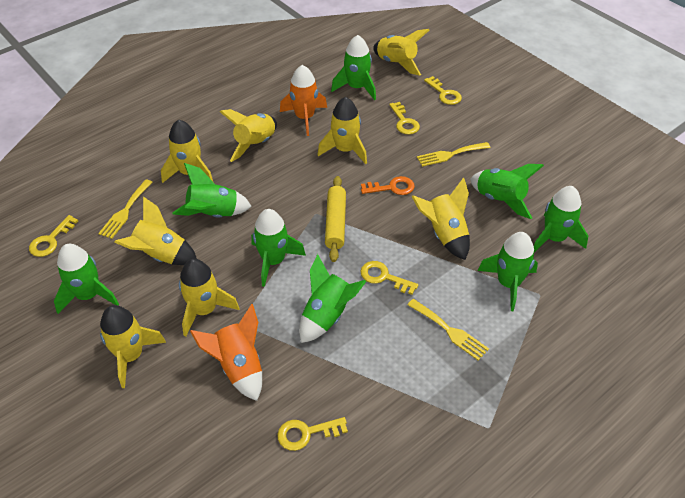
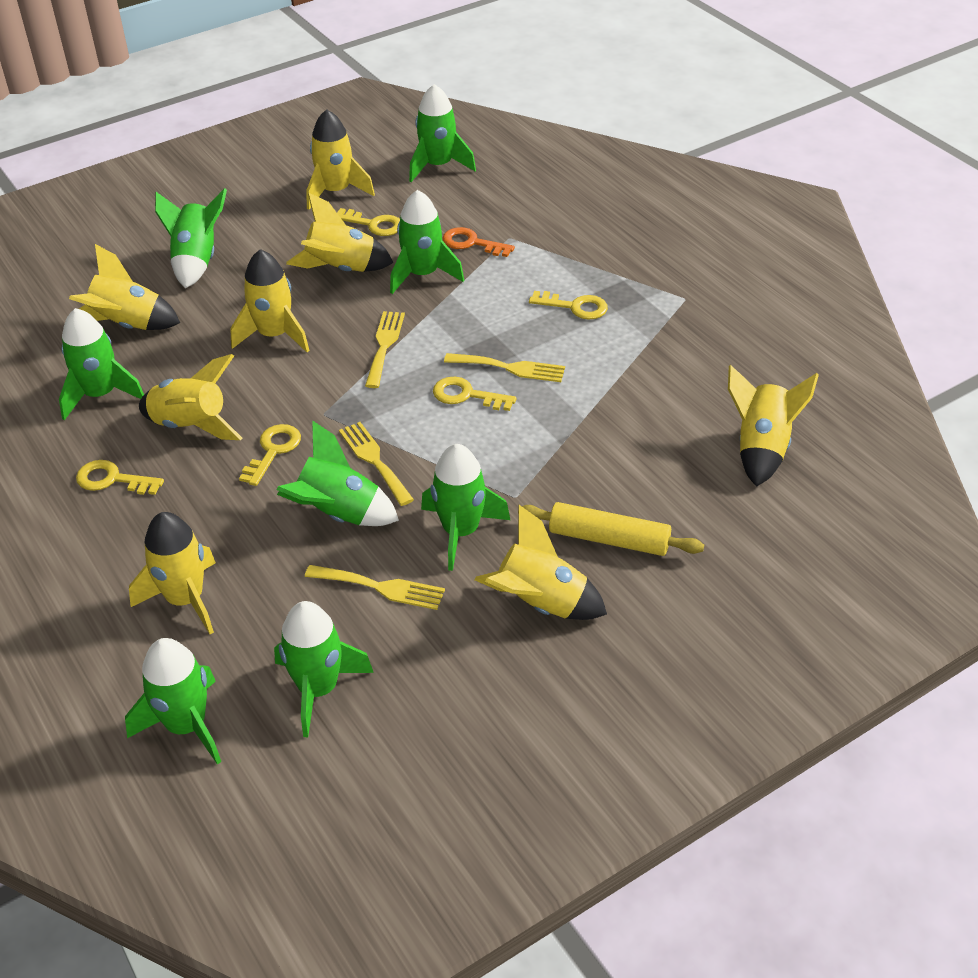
orange rocket: 2 -> 0
yellow fork: 3 -> 4

